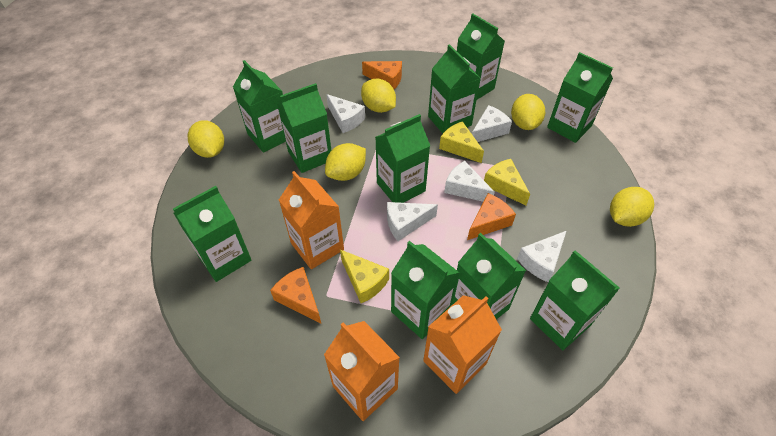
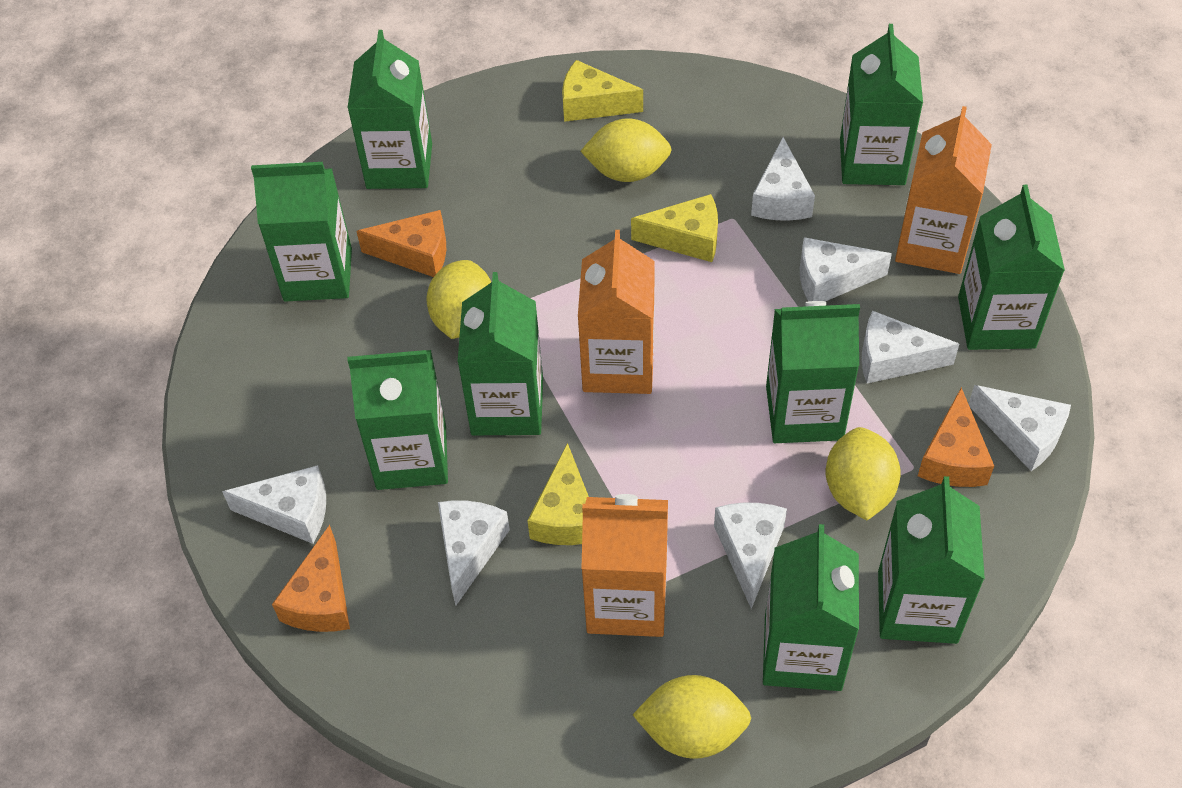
green carton: 10 -> 9
white cheese: 5 -> 7
yellow lemon: 5 -> 4

